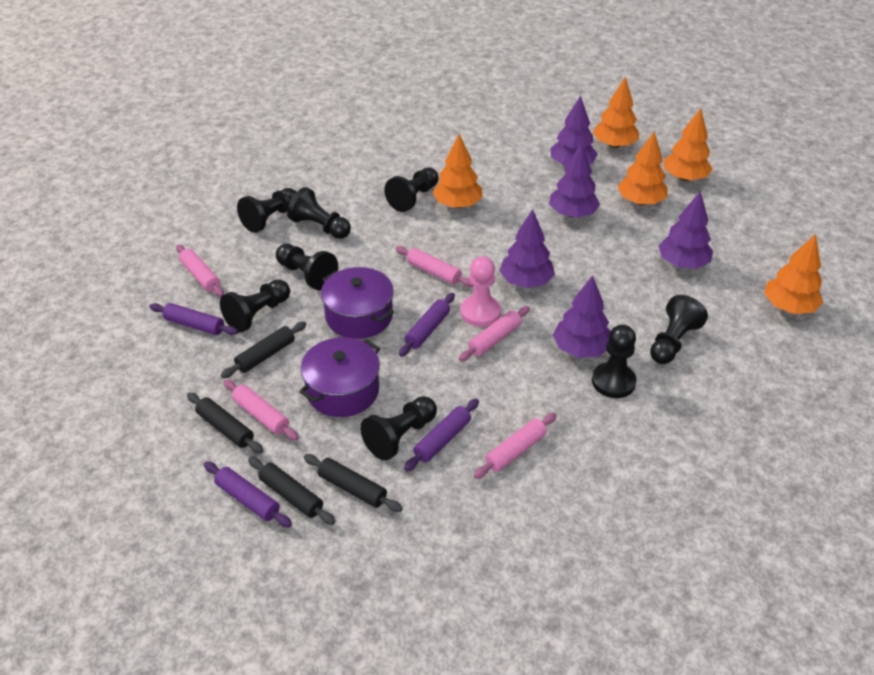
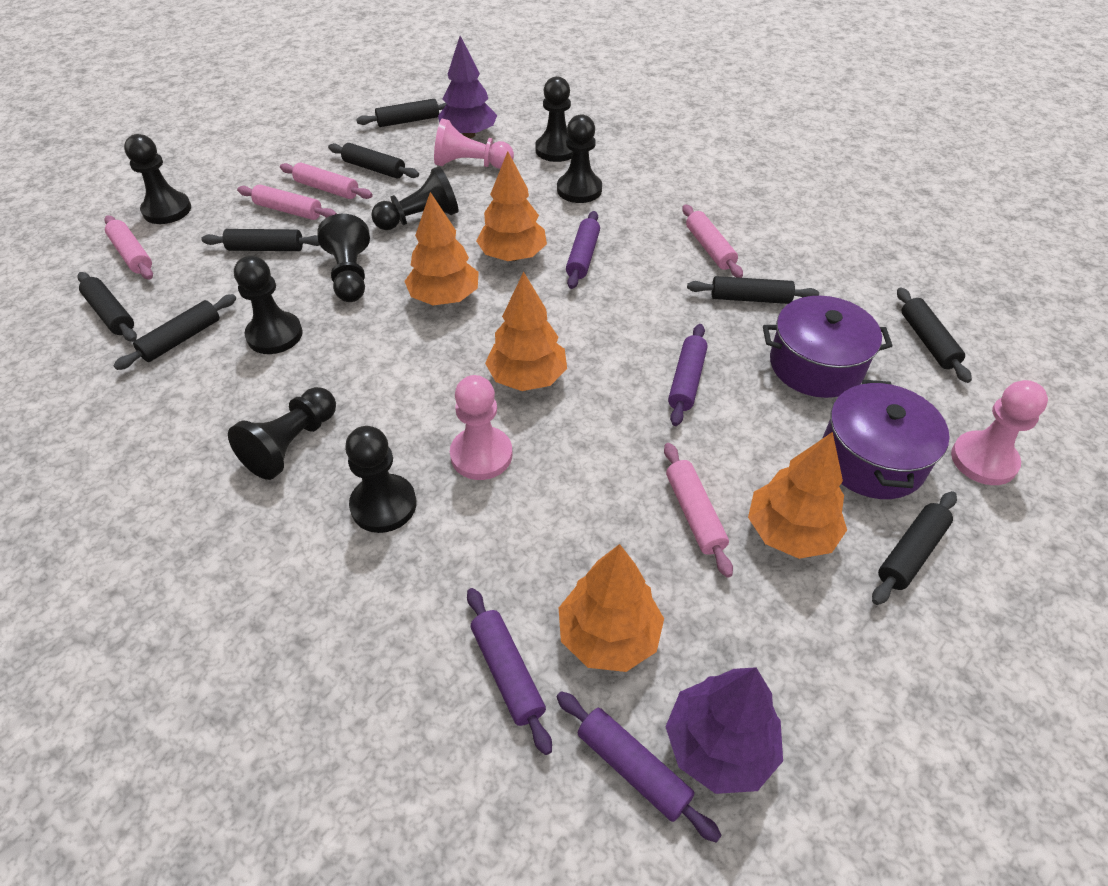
black rolling pin: 4 -> 8
pink pawn: 1 -> 3
purple tree: 5 -> 2

